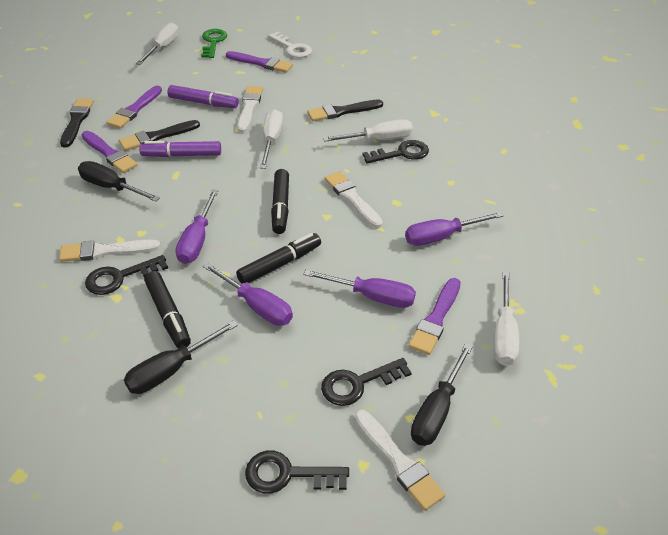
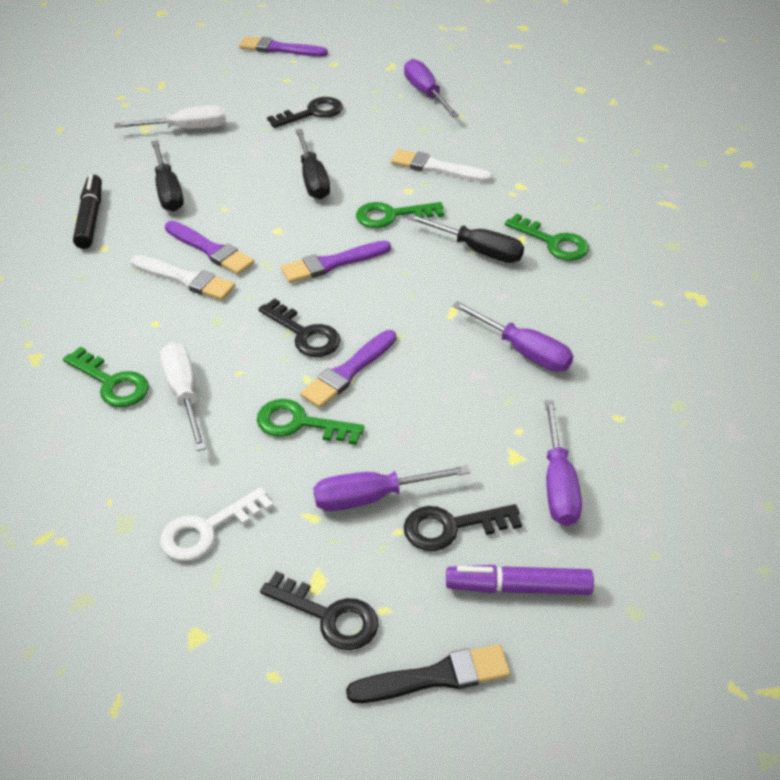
black brush: 3 -> 1
black marker: 3 -> 1
green key: 1 -> 4
purple marker: 2 -> 1
white brush: 4 -> 2
white screwdriver: 4 -> 2

